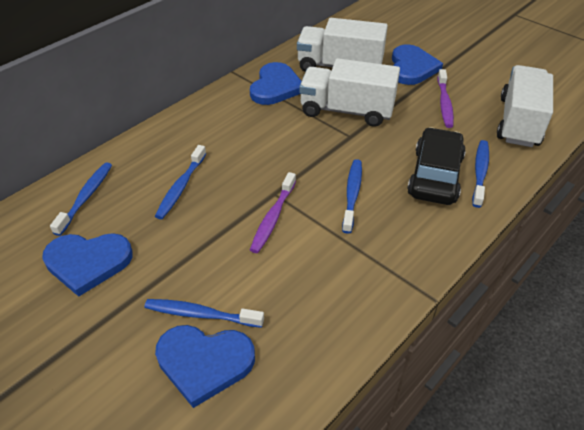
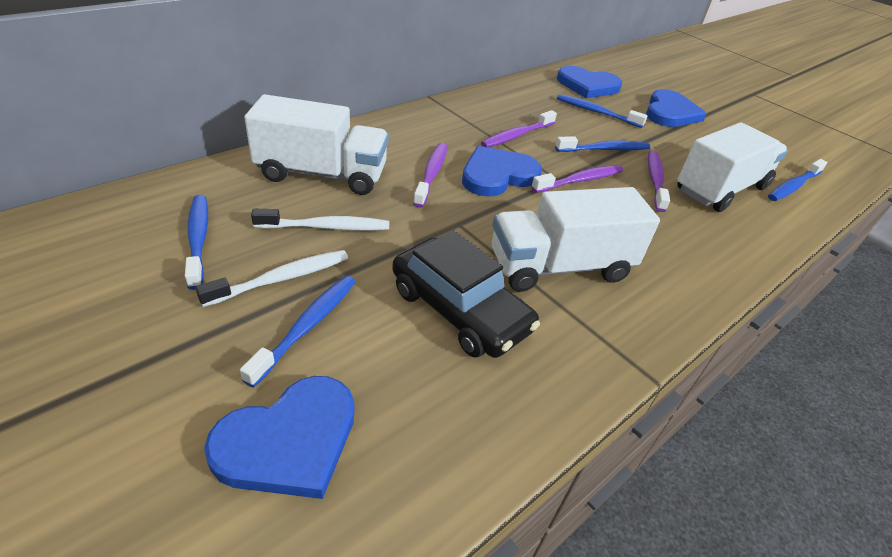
purple toothbrush: 2 -> 4
white toothbrush: 0 -> 2

